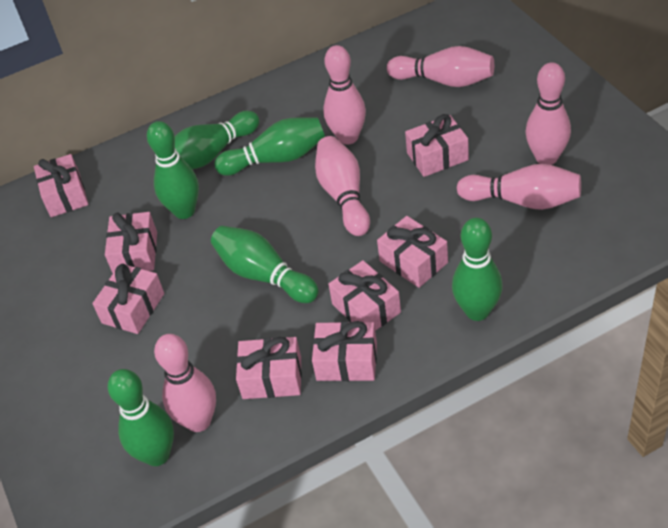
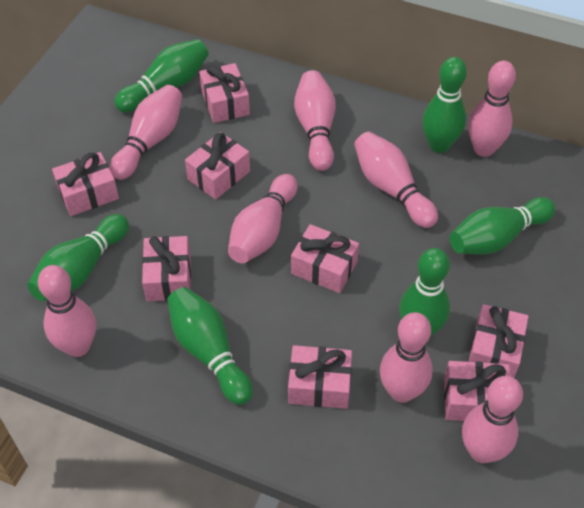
pink bowling pin: 6 -> 8

